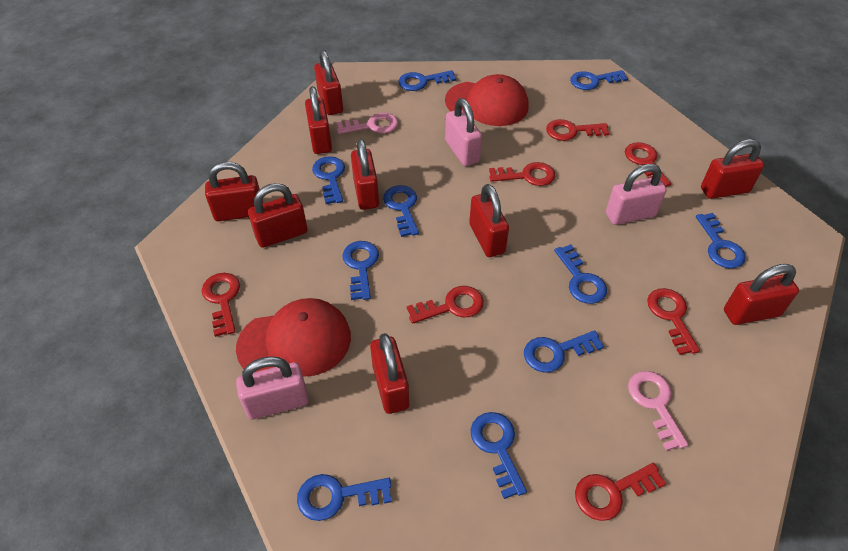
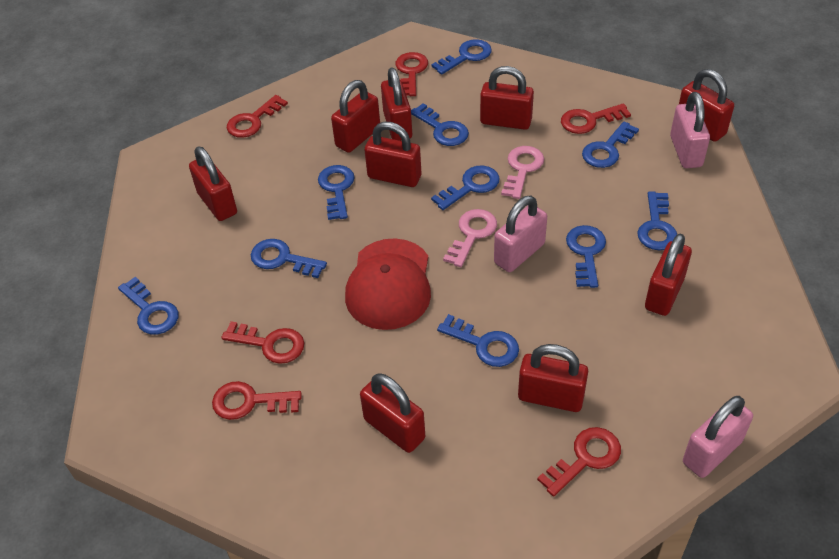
red cap: 2 -> 1
red key: 7 -> 6

